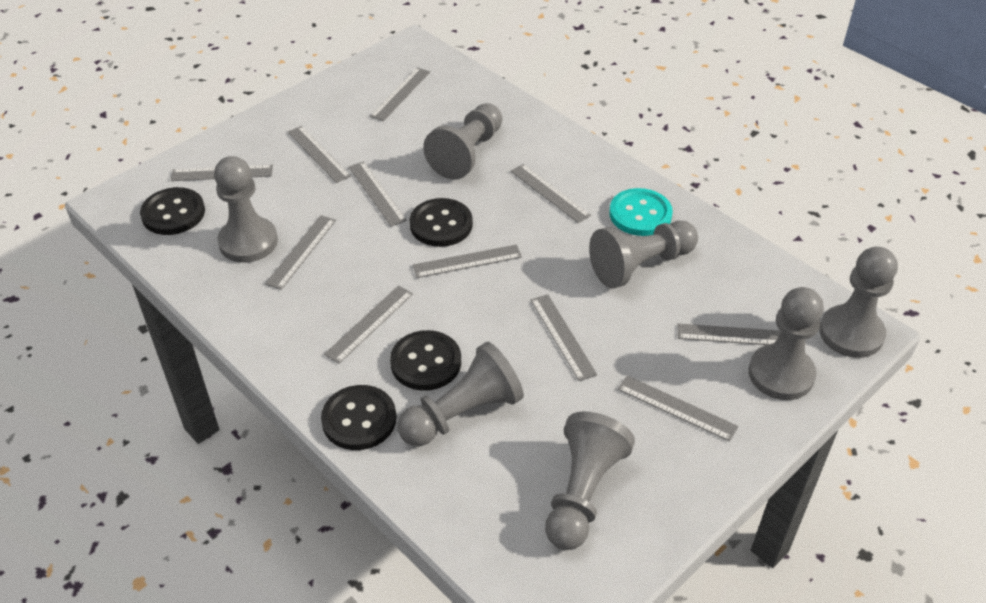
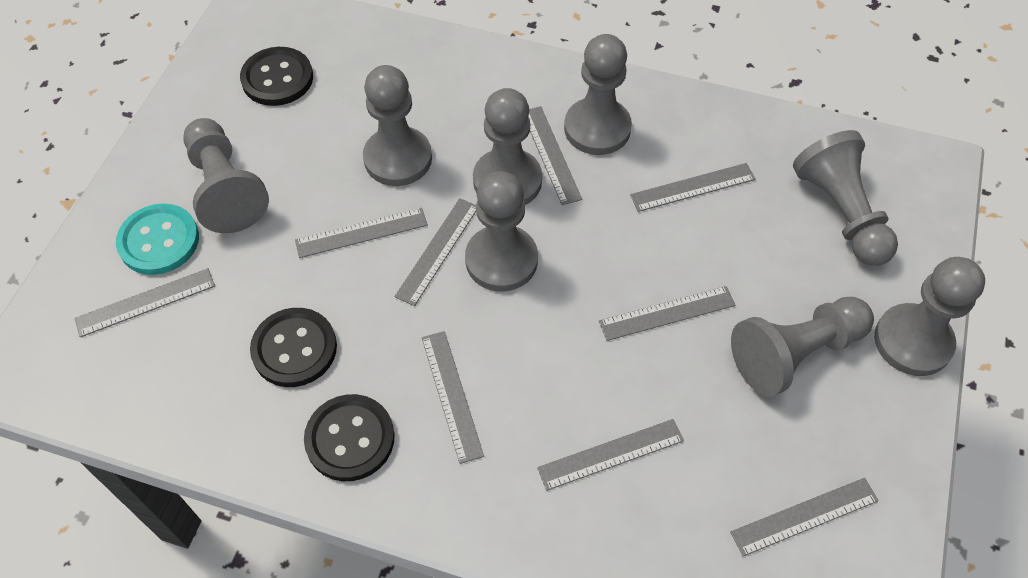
black button: 4 -> 3
grey pawn: 7 -> 8
grey ruler: 11 -> 9

